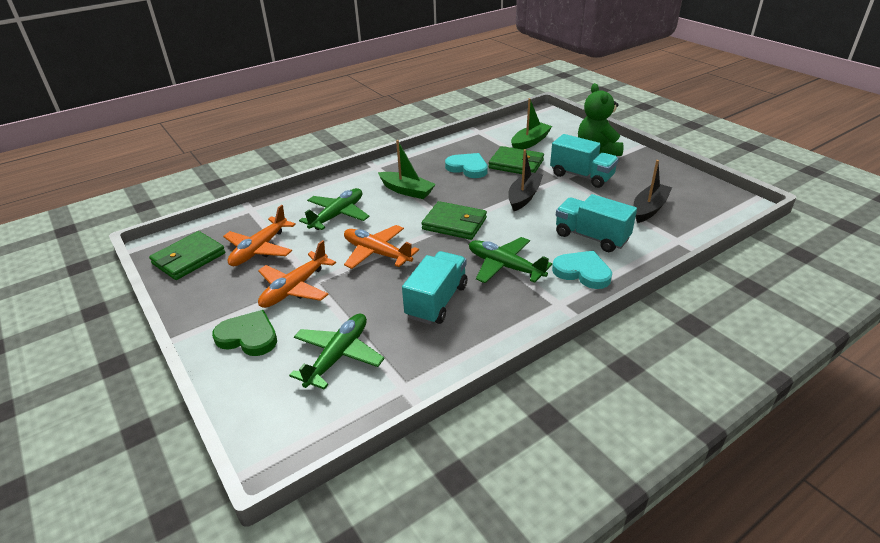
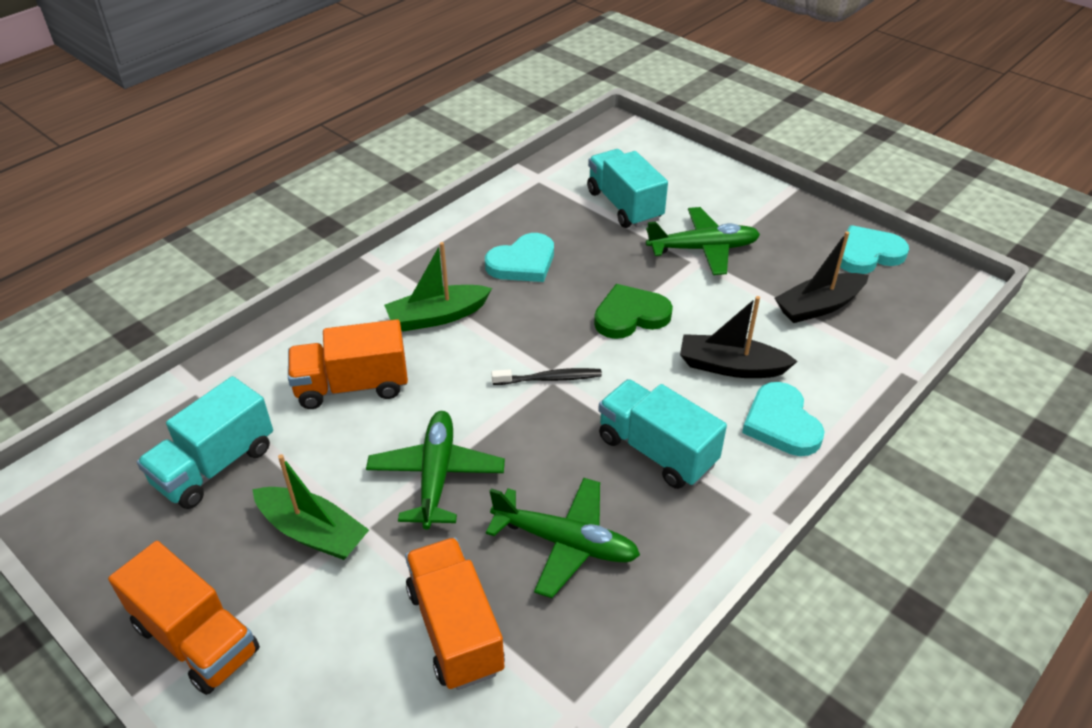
black toothbrush: 0 -> 1
green teddy bear: 1 -> 0
green wallet: 3 -> 0
orange plane: 3 -> 0
orange truck: 0 -> 3
turquoise heart: 2 -> 3

